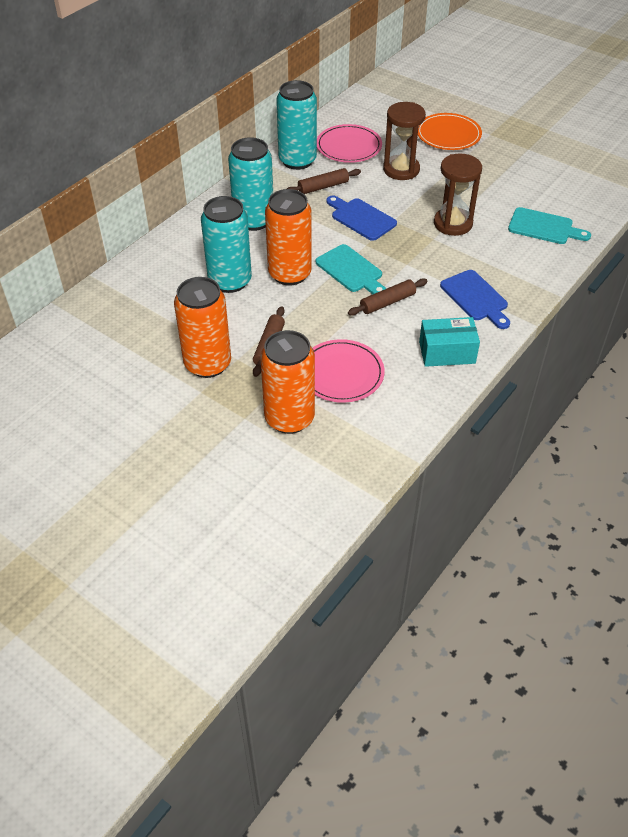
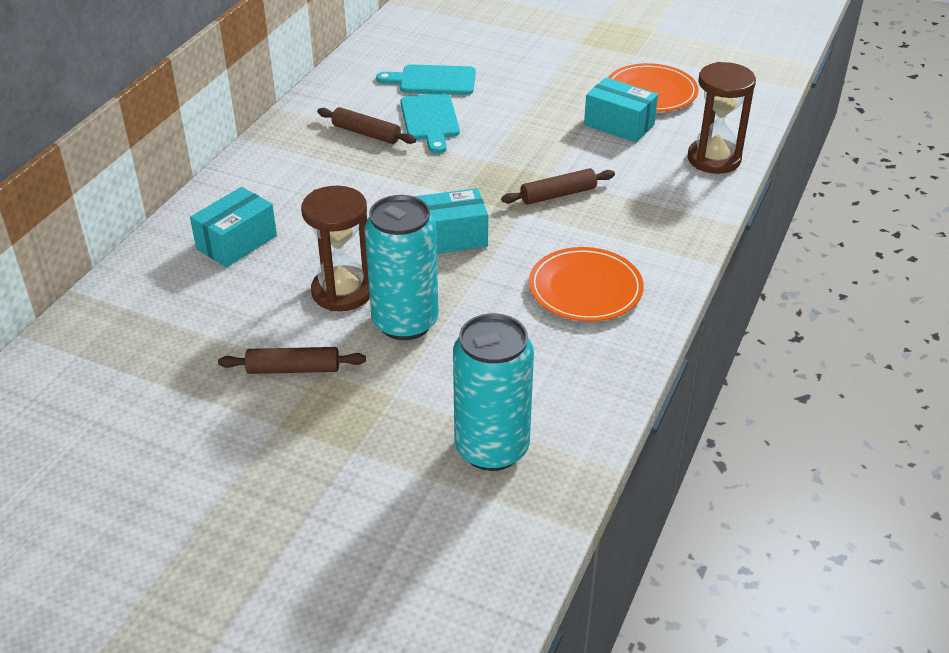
blue cutting board: 2 -> 0
orange can: 3 -> 0
orange plate: 1 -> 2
pink plate: 2 -> 0
turquoise box: 1 -> 3
turquoise can: 3 -> 2

